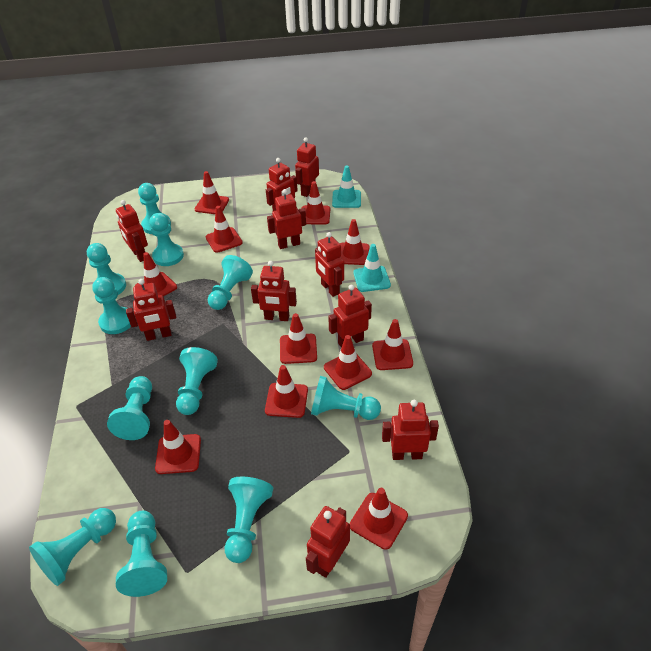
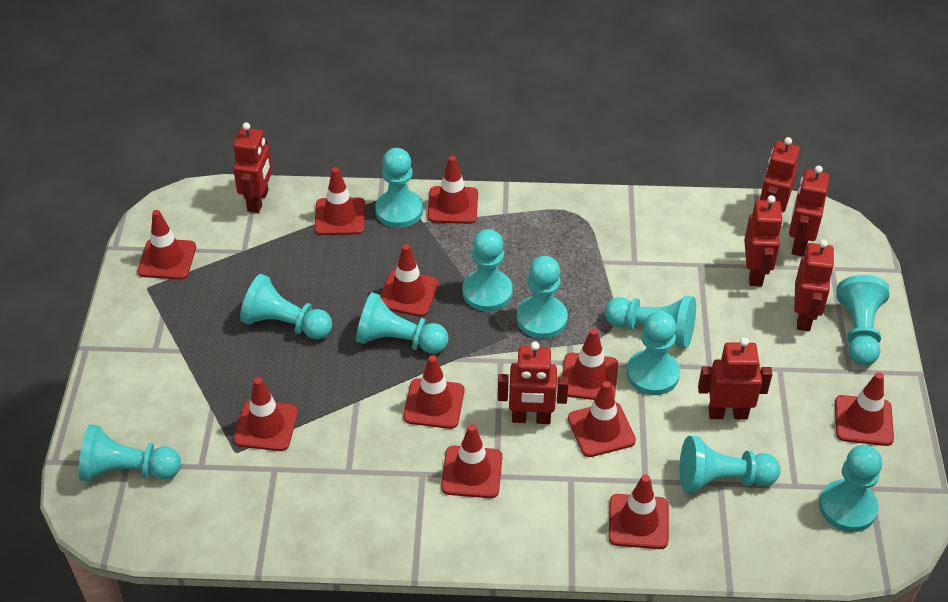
red robot: 10 -> 7
turquoise traffic cone: 2 -> 0

